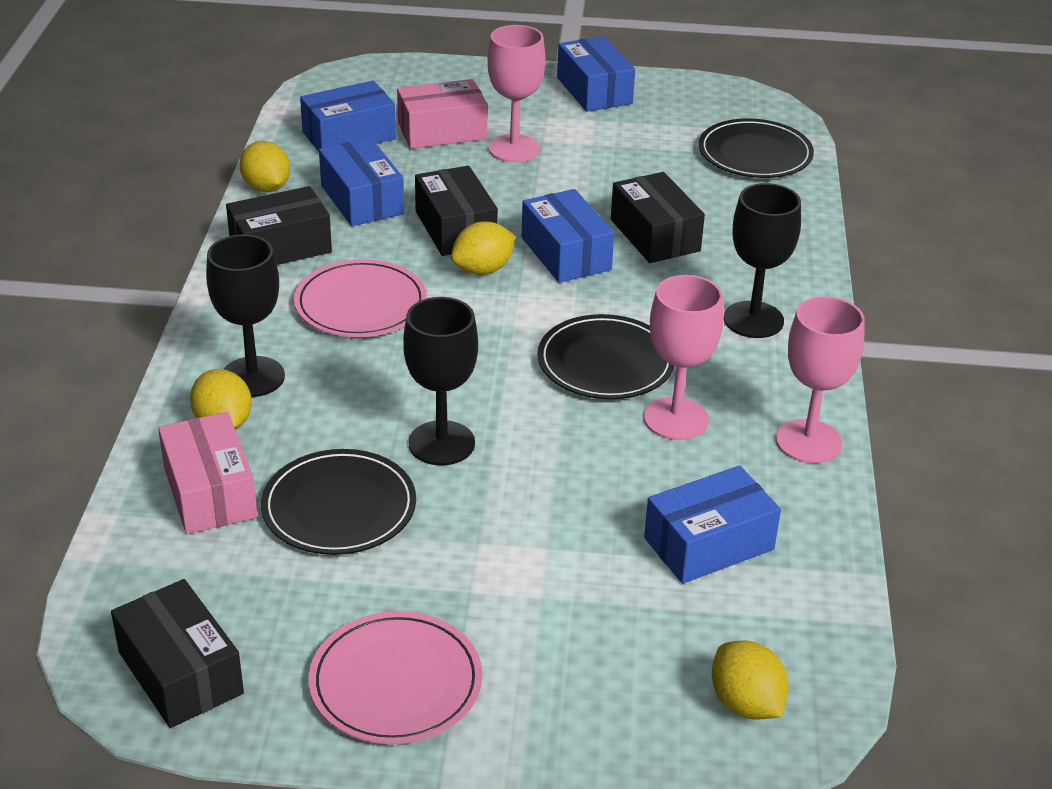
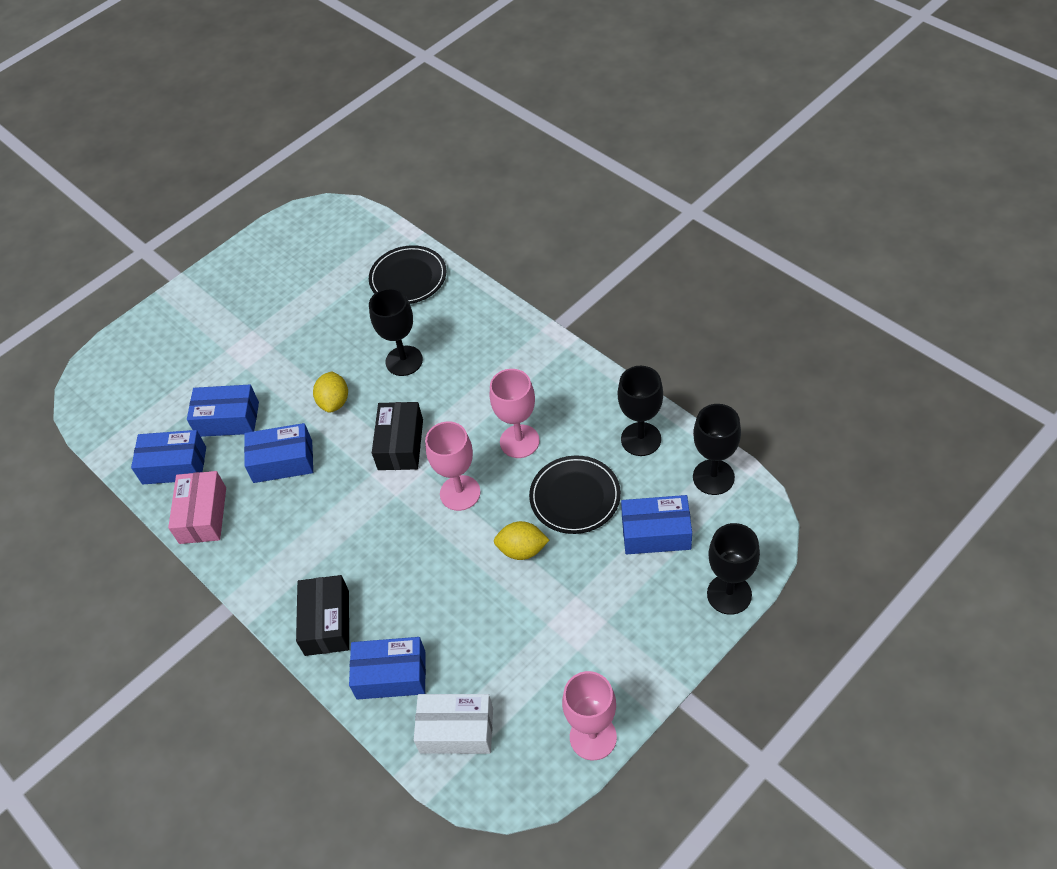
black box: 4 -> 2
black goblet: 3 -> 4
black plate: 3 -> 2
pink box: 2 -> 1
pink plate: 2 -> 0
white box: 0 -> 1
yellow lemon: 4 -> 2

